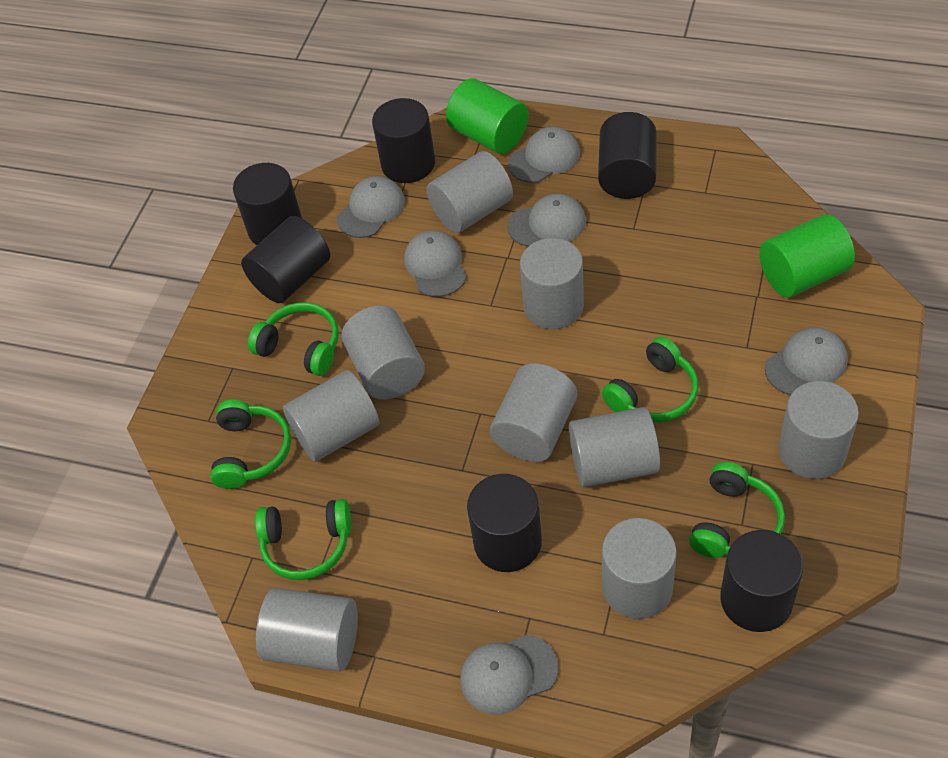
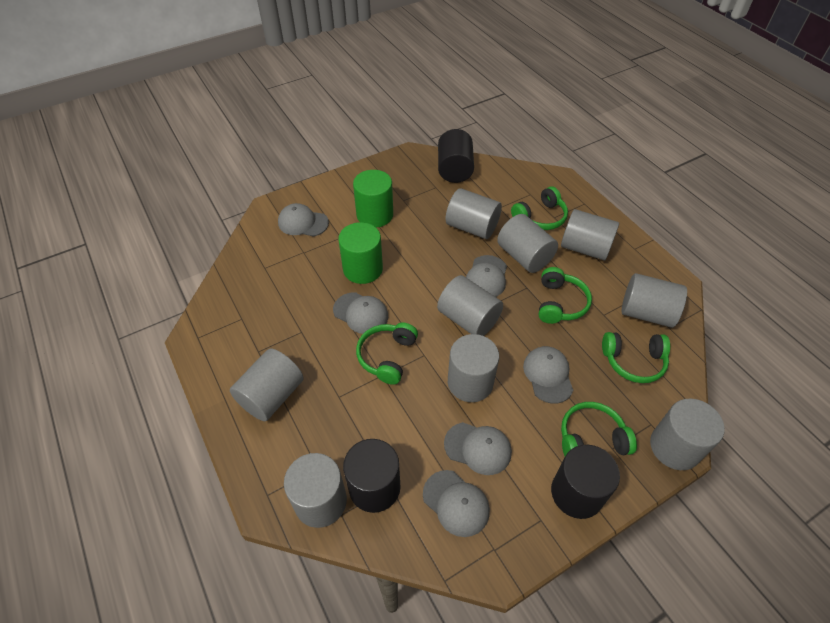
black cylinder: 6 -> 3

